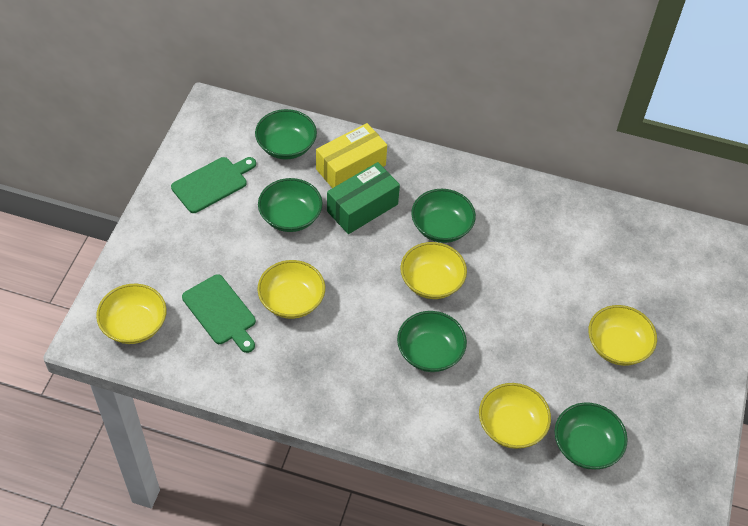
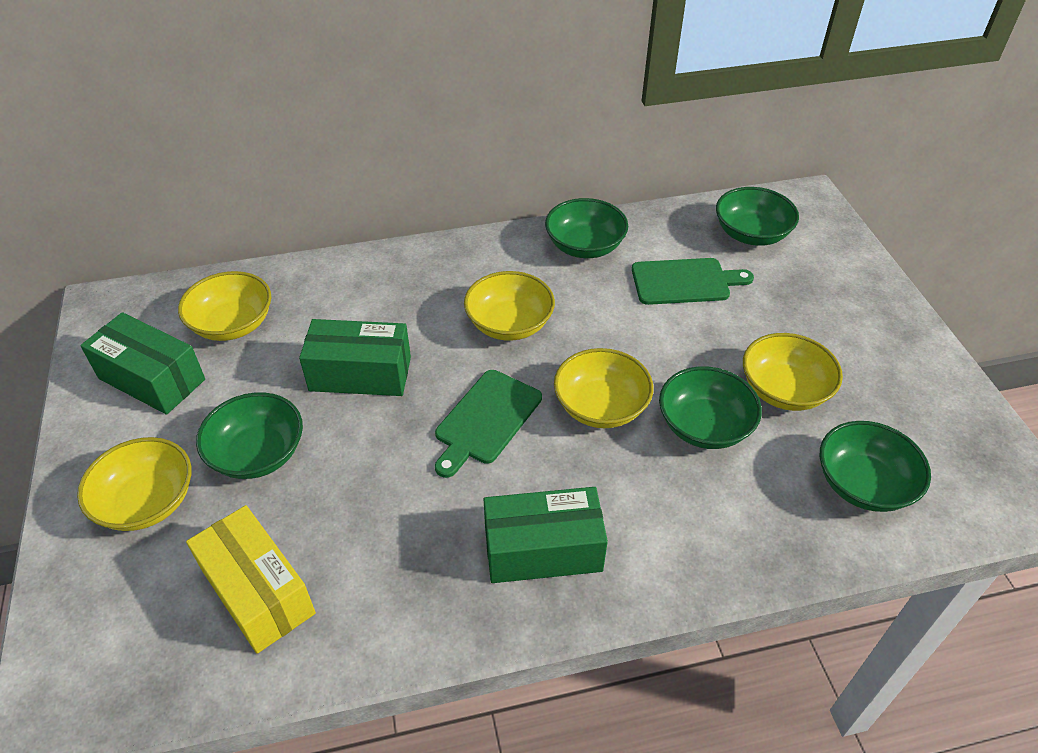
green box: 1 -> 3

